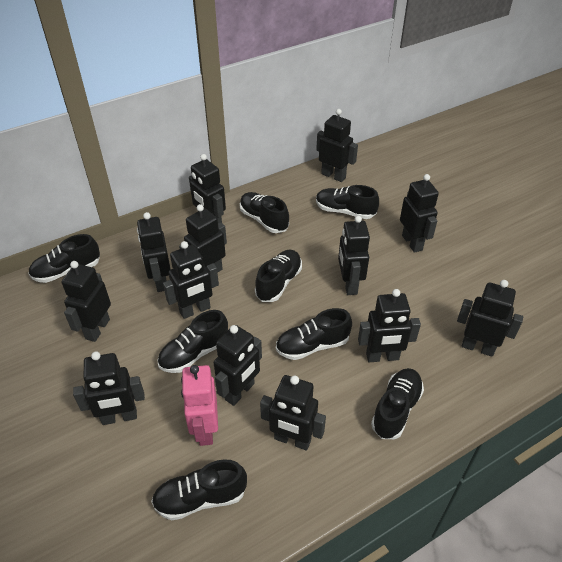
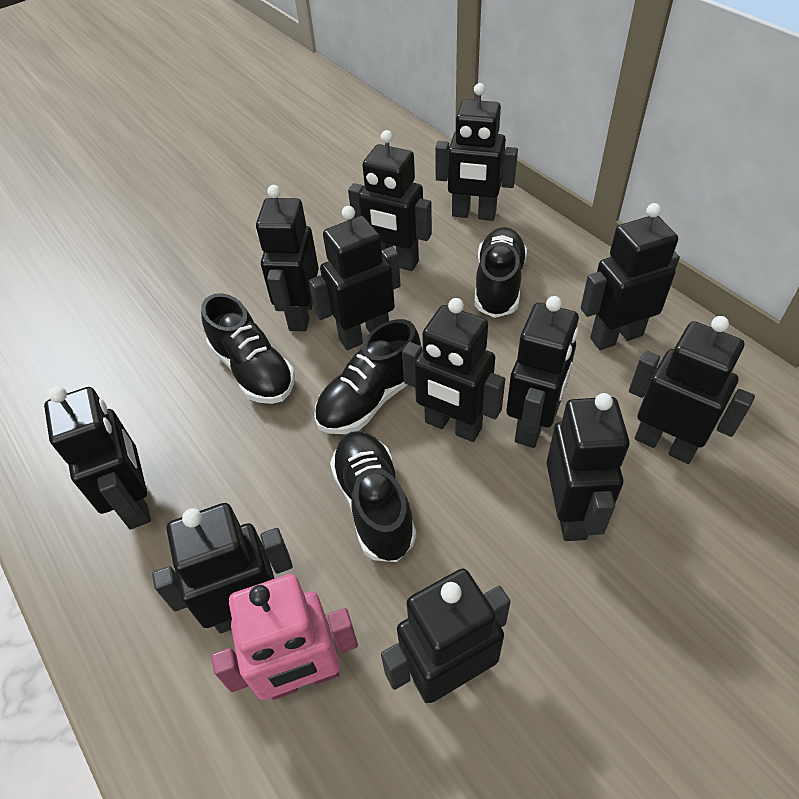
black robot: 13 -> 12
black shoe: 8 -> 4

